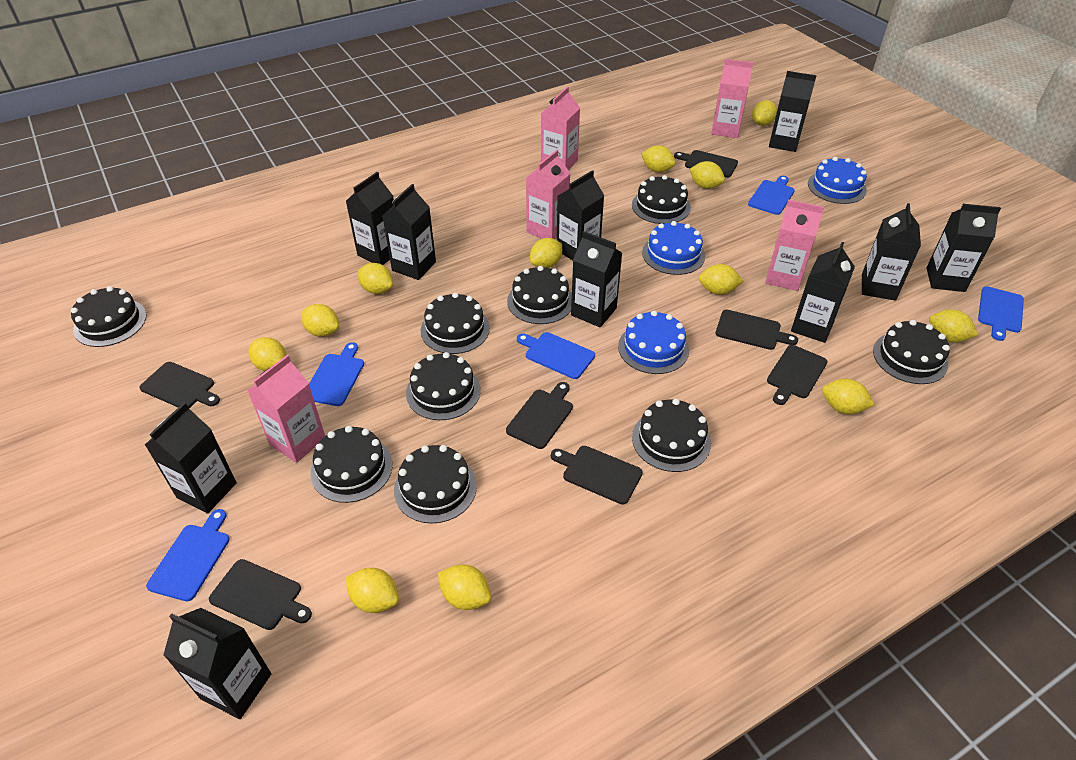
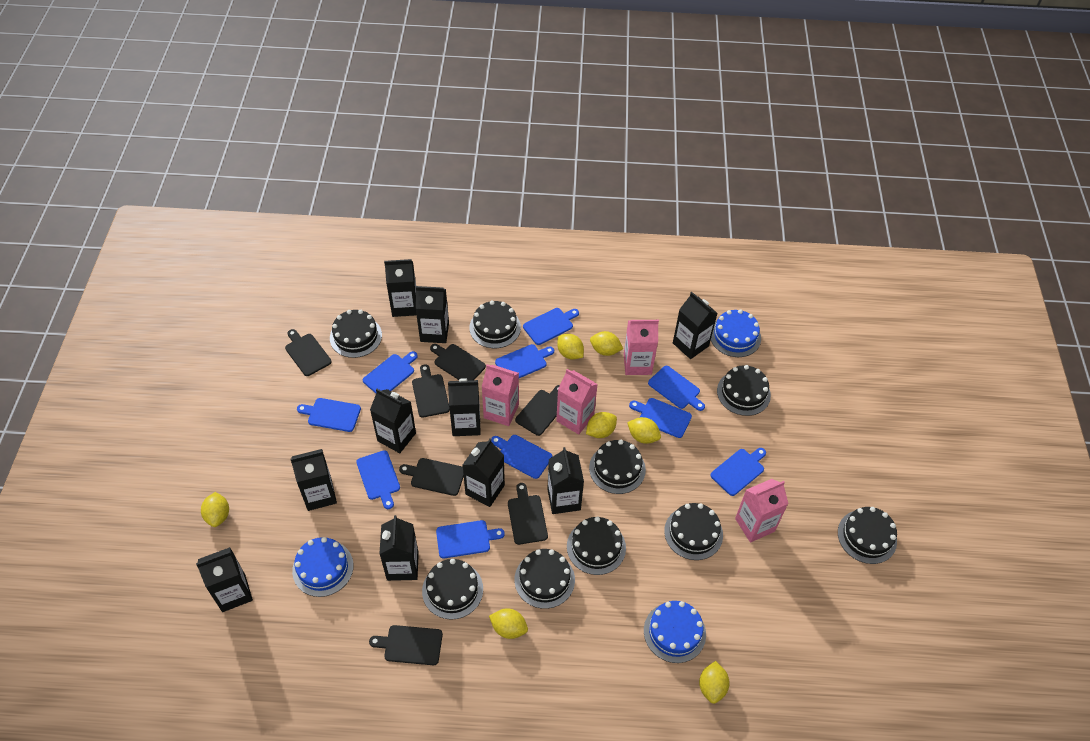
blue cutting board: 5 -> 10
pink carton: 5 -> 4
yellow lemon: 12 -> 7

